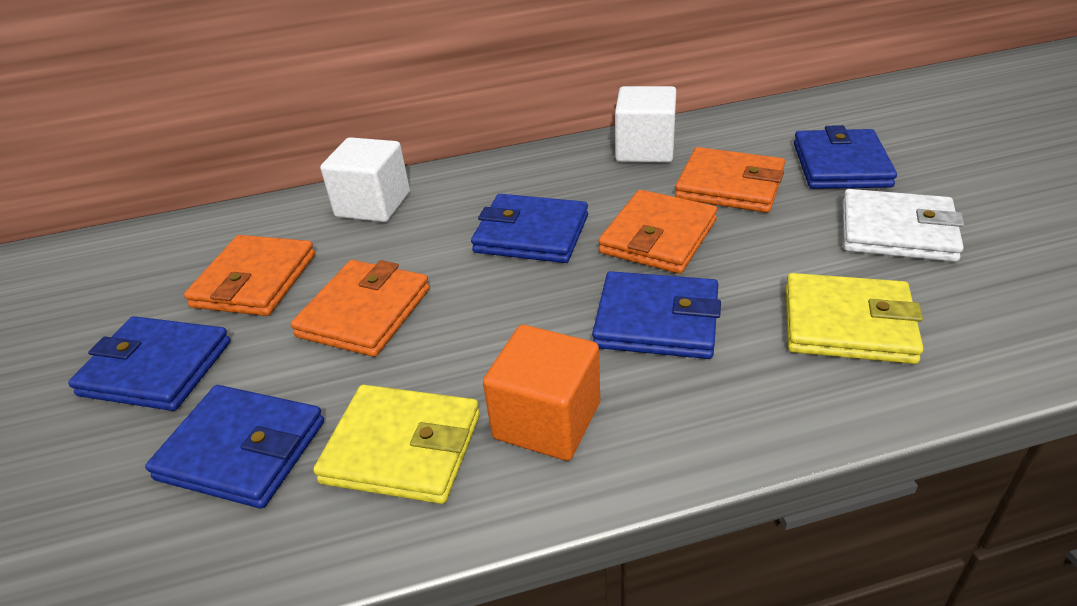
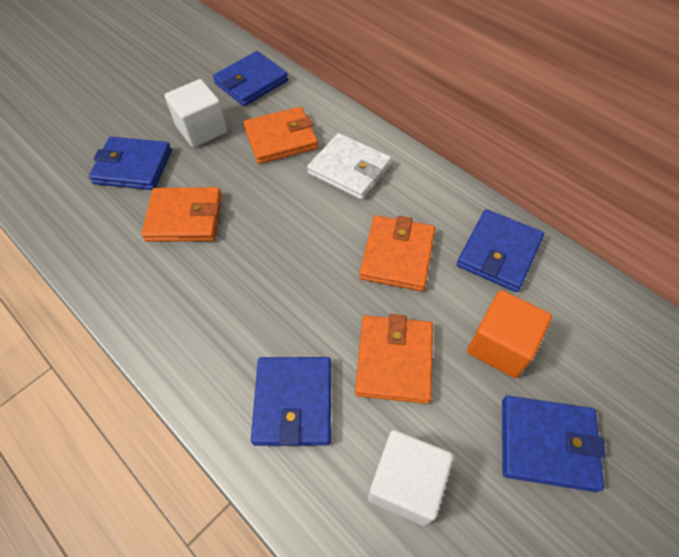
yellow wallet: 2 -> 0

